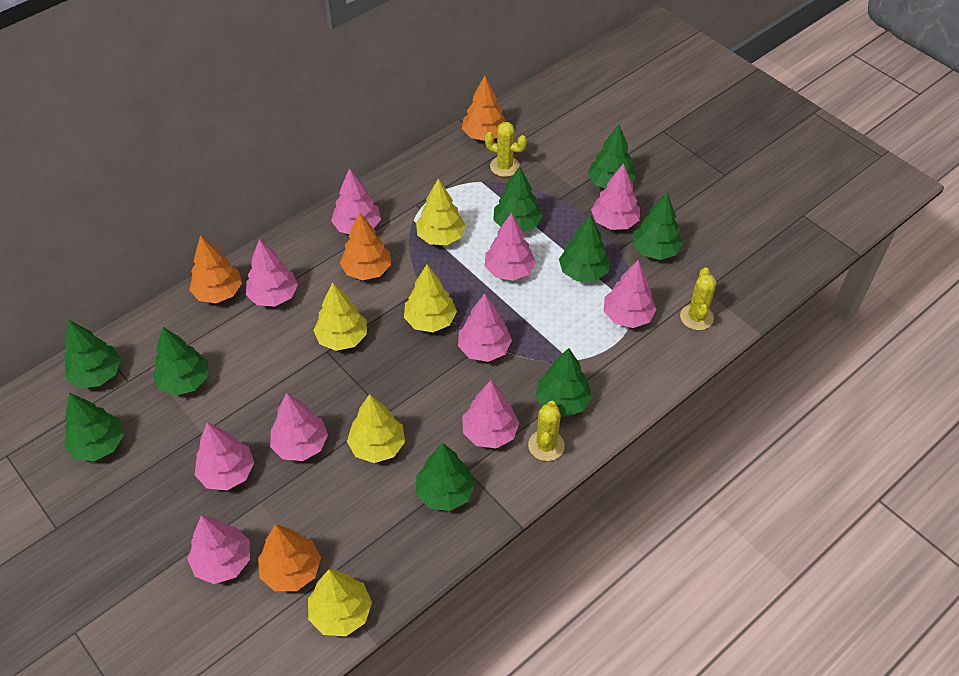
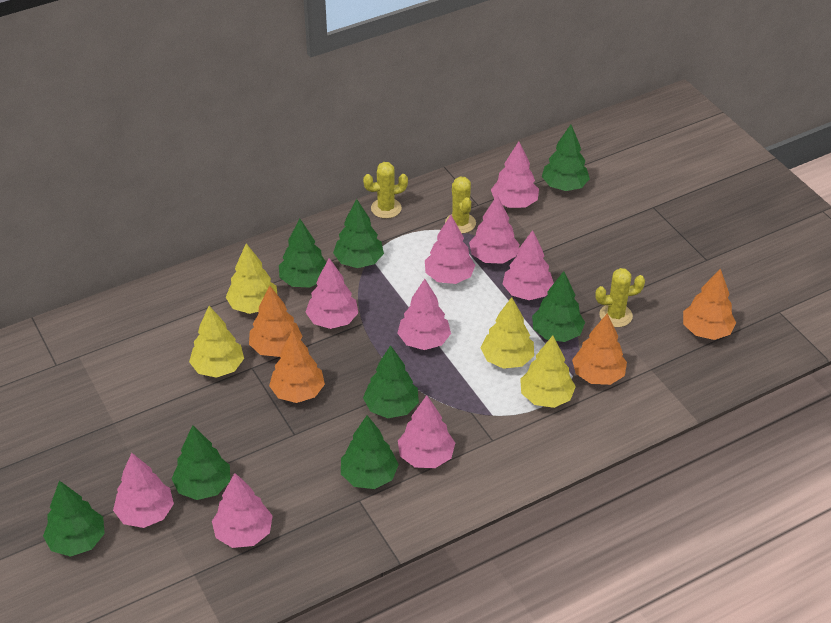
green tree: 9 -> 8
pink tree: 10 -> 9
yellow tree: 5 -> 4

